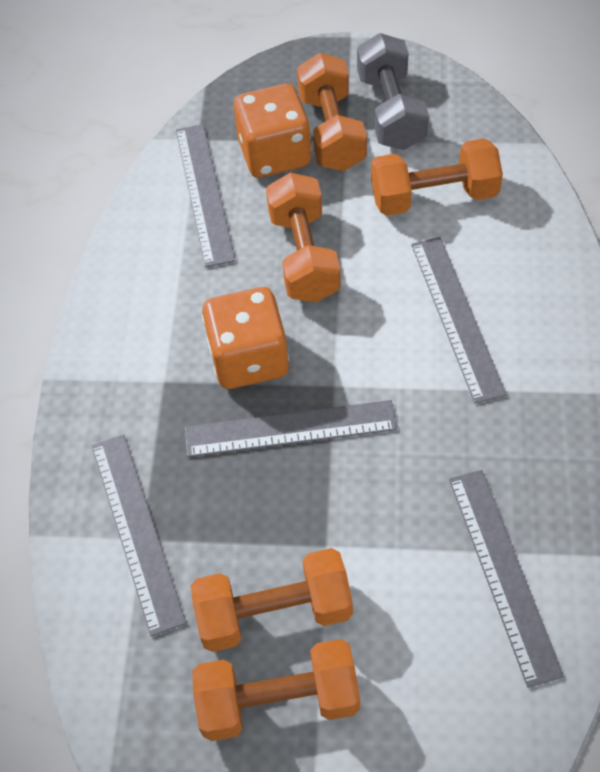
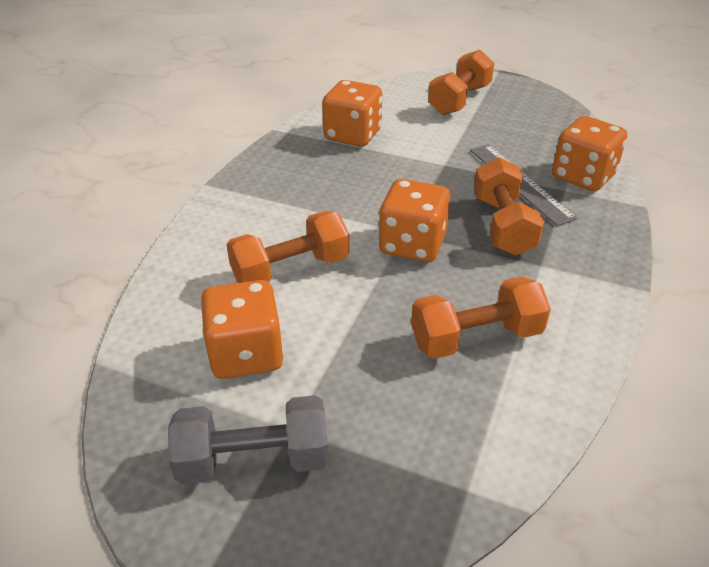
grey ruler: 5 -> 1
orange dice: 2 -> 4
orange dumbbell: 5 -> 4

